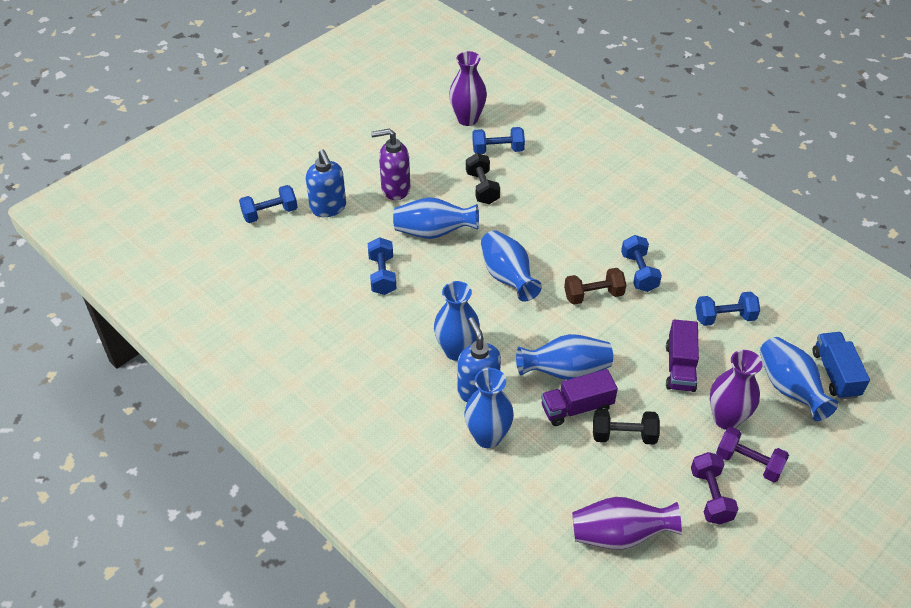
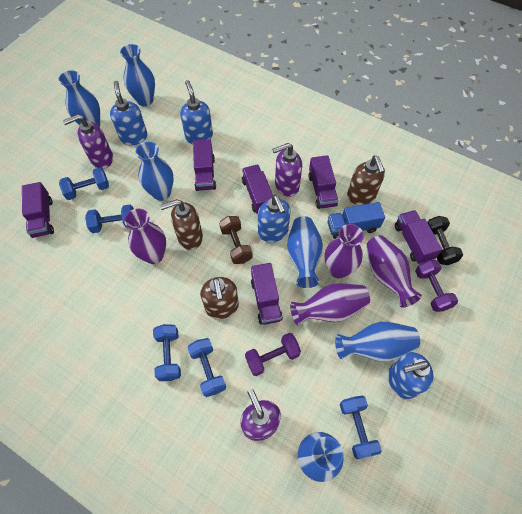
black dumbbell: 2 -> 1
blue soap dispenser: 2 -> 4
brown soap dispenser: 0 -> 3
purple soap dispenser: 1 -> 3
purple truck: 2 -> 6
purple vase: 3 -> 4

